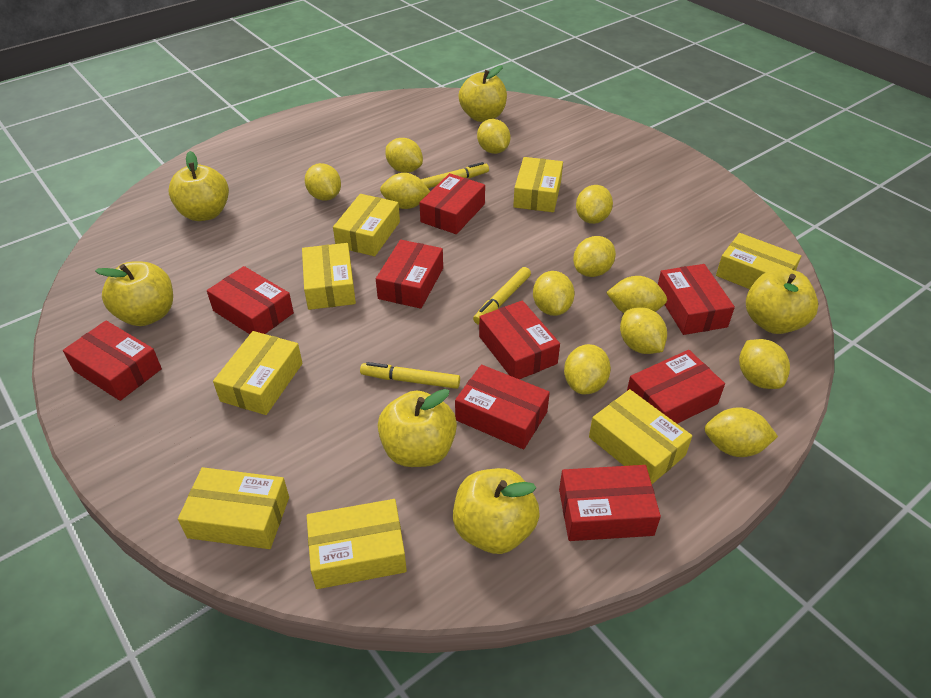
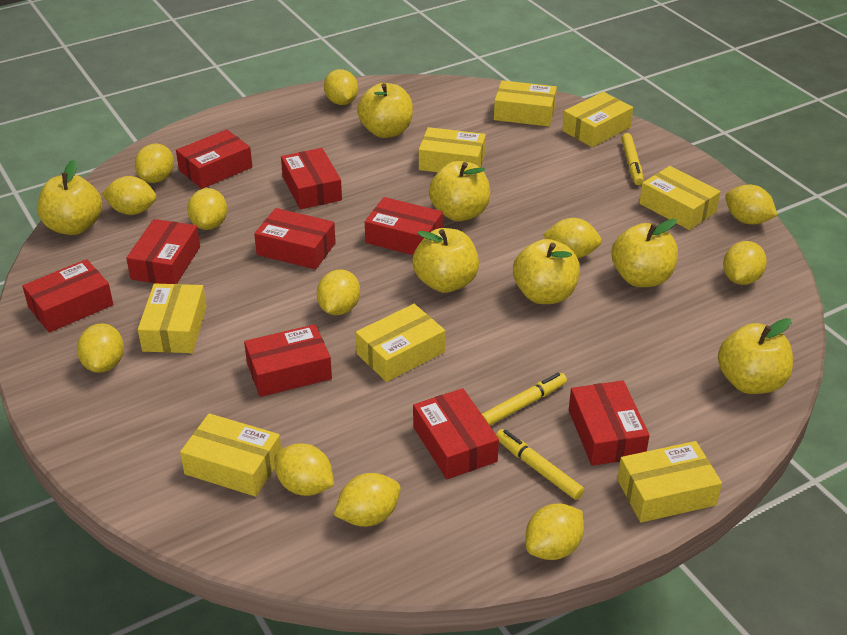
yellow apple: 6 -> 7

